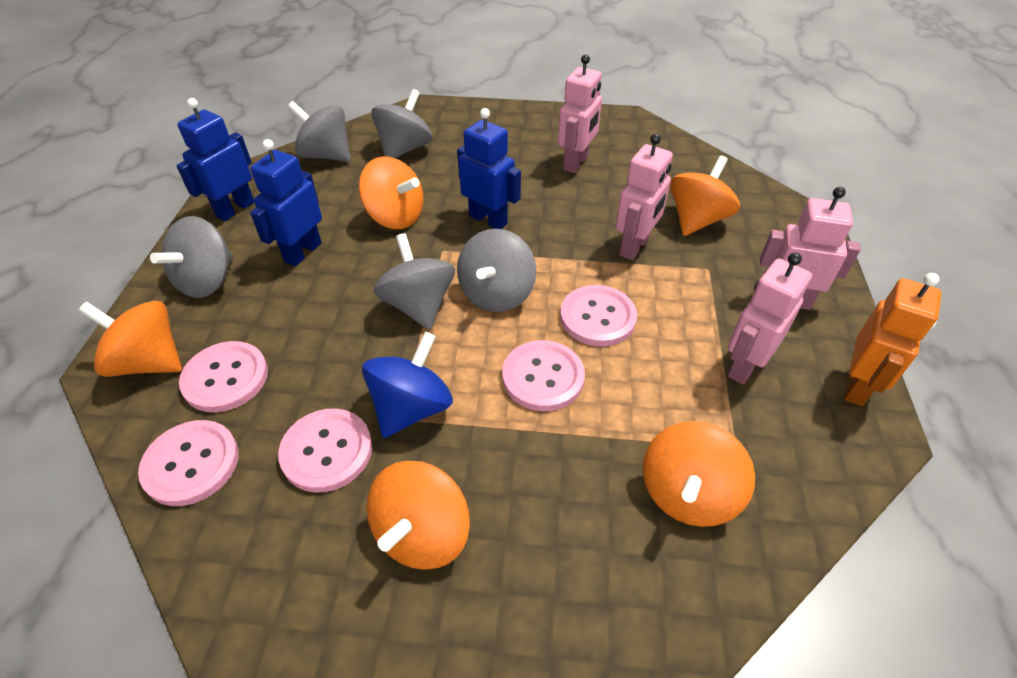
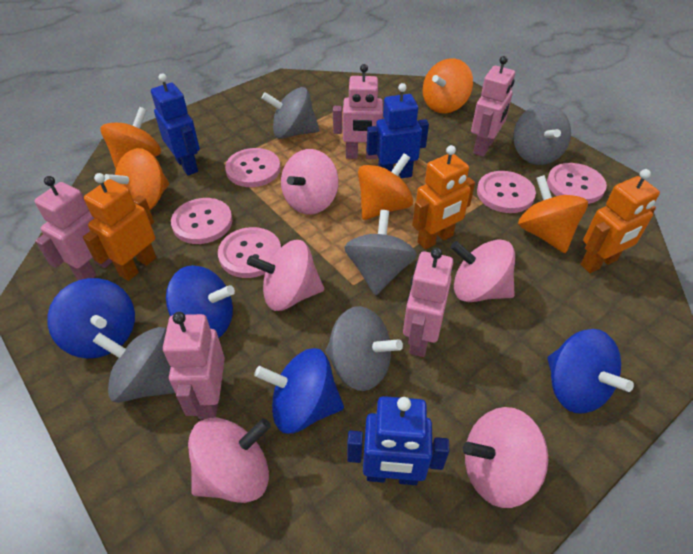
blue spinning top: 1 -> 4
orange robot: 1 -> 3
pink robot: 4 -> 5
pink spinning top: 0 -> 5

